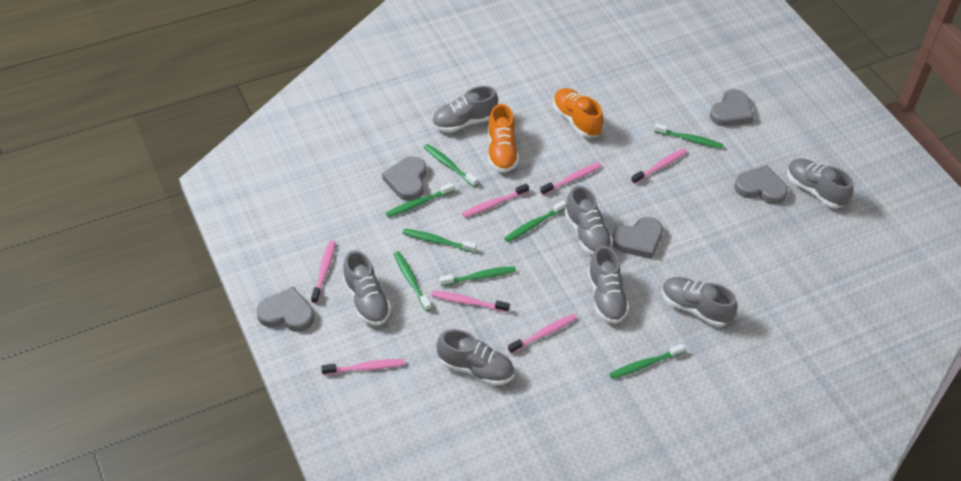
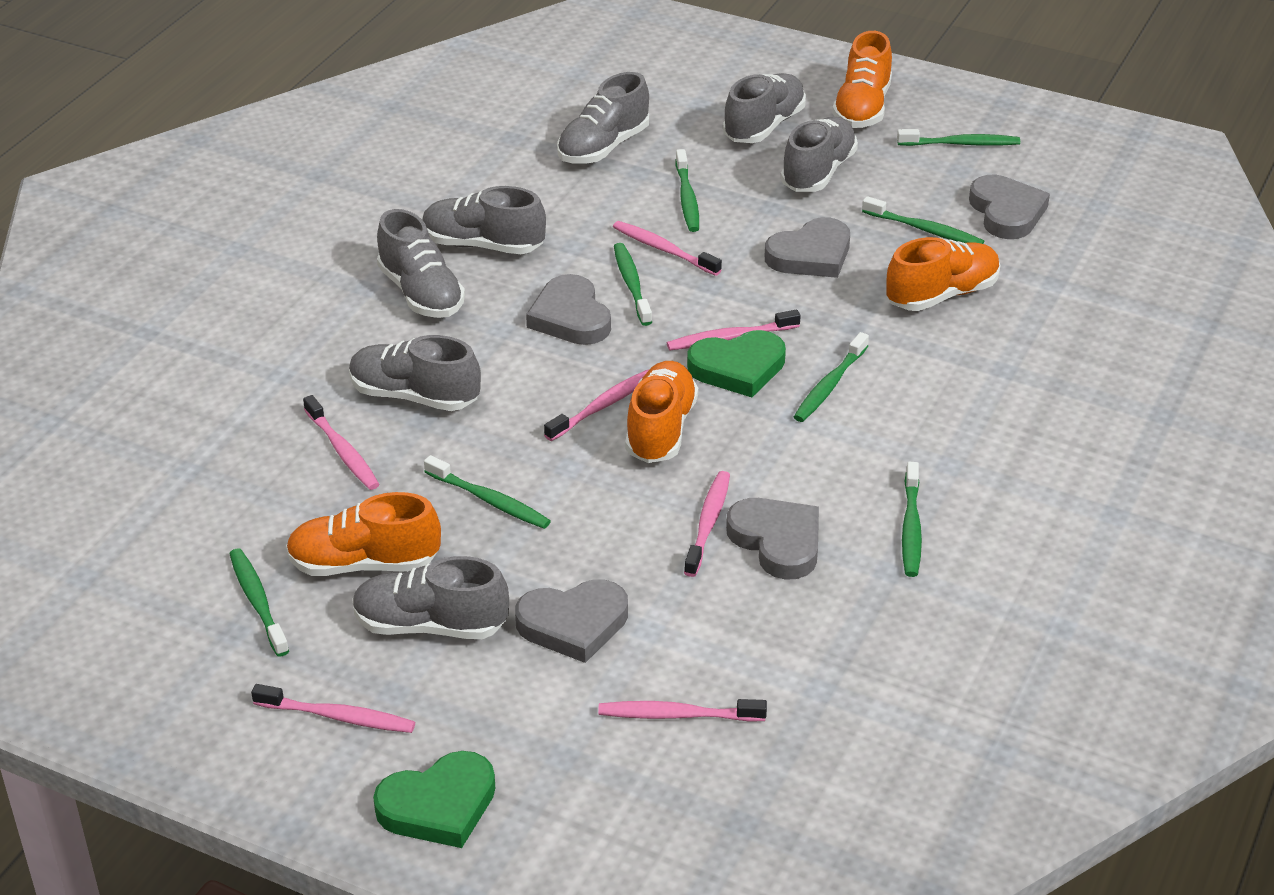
green heart: 0 -> 2
orange shoe: 2 -> 4

